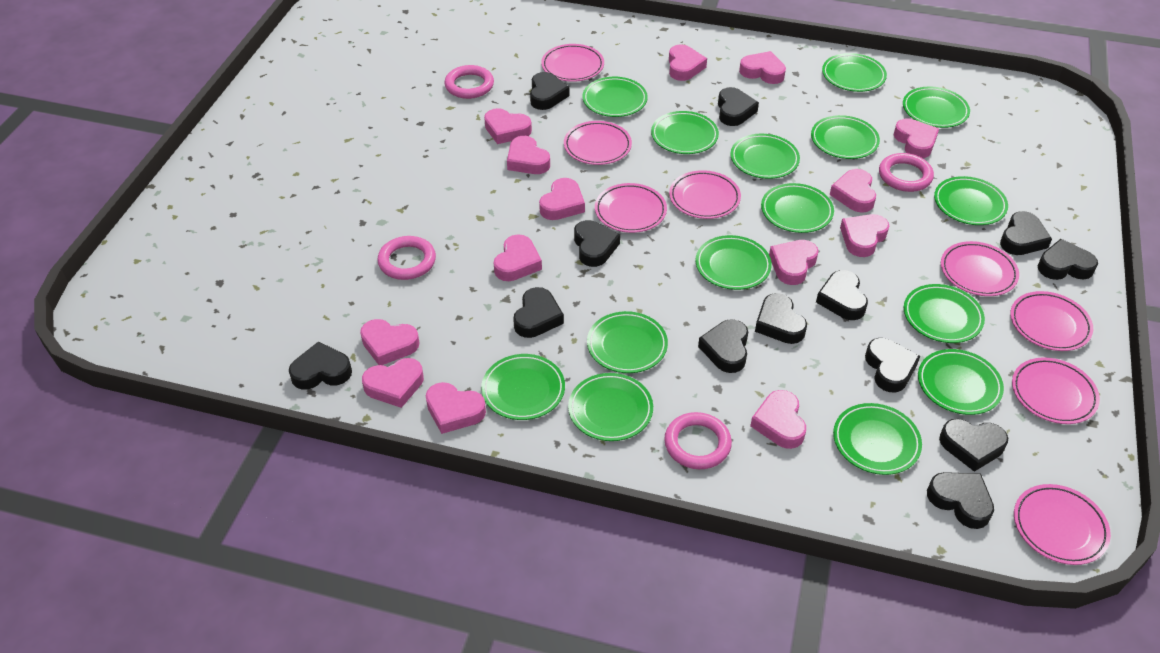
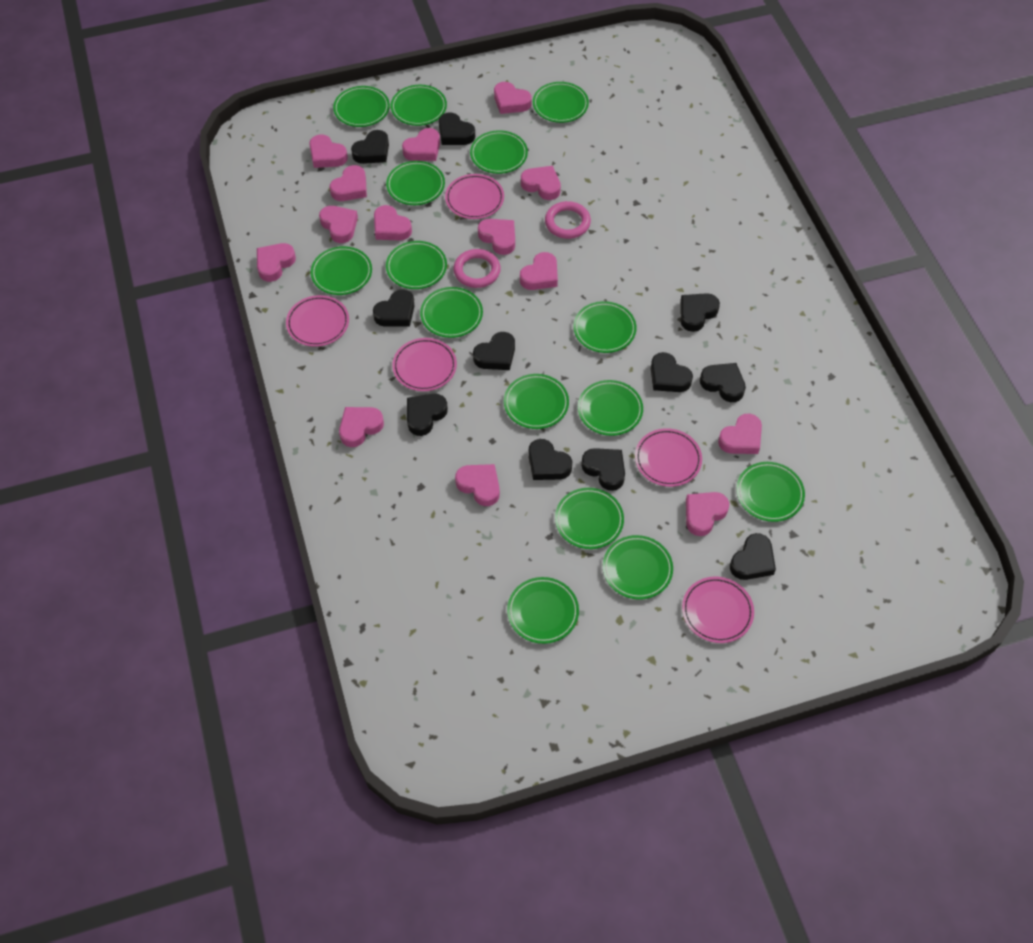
black heart: 13 -> 11
pink plate: 8 -> 5
pink ring: 4 -> 2

